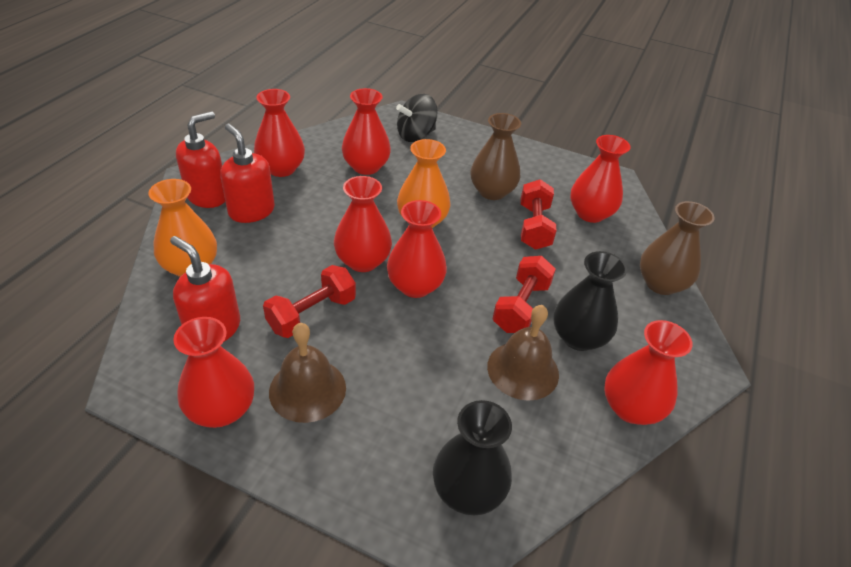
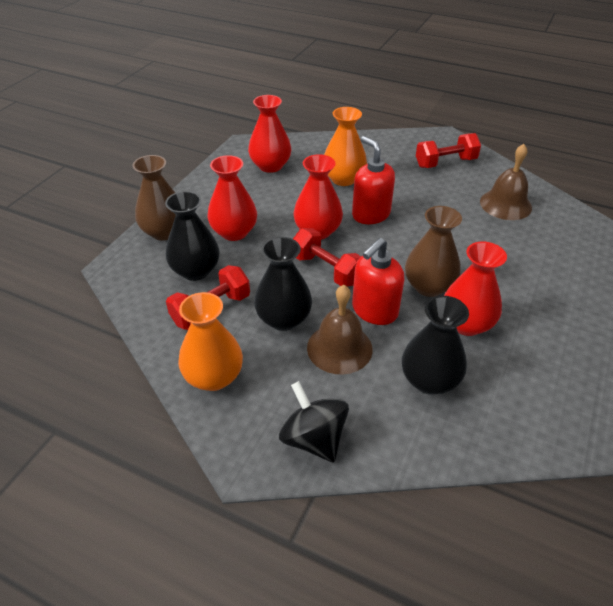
black vase: 2 -> 3
red soap dispenser: 3 -> 2
red vase: 7 -> 4

